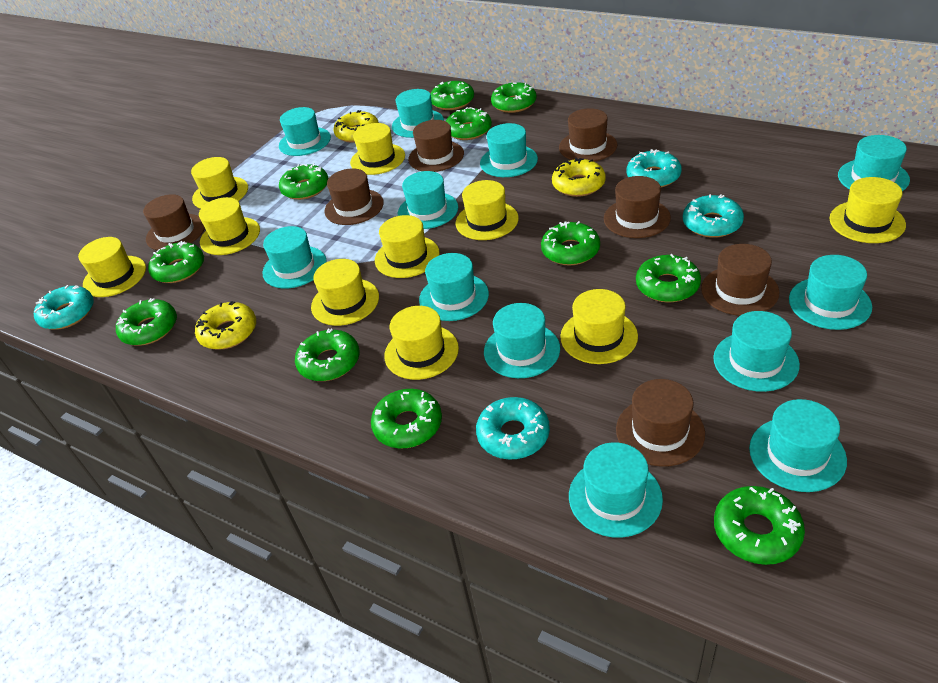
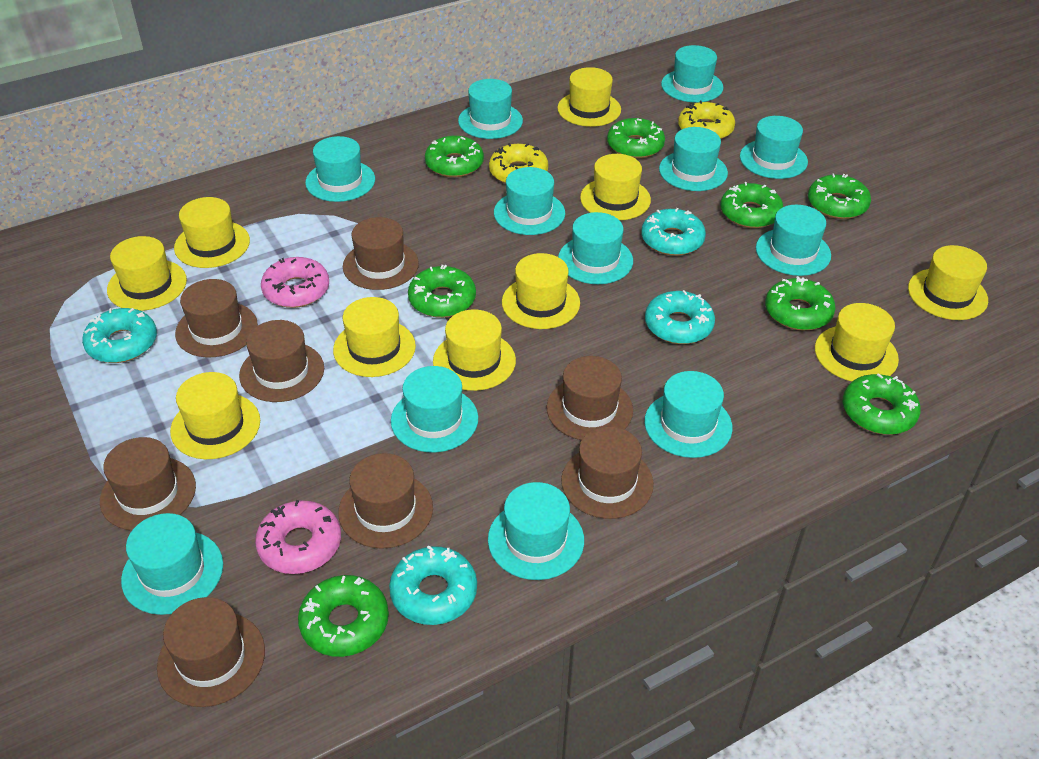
brown hat: 7 -> 8
green donut: 11 -> 8
pink donut: 0 -> 2
yellow donut: 3 -> 2

